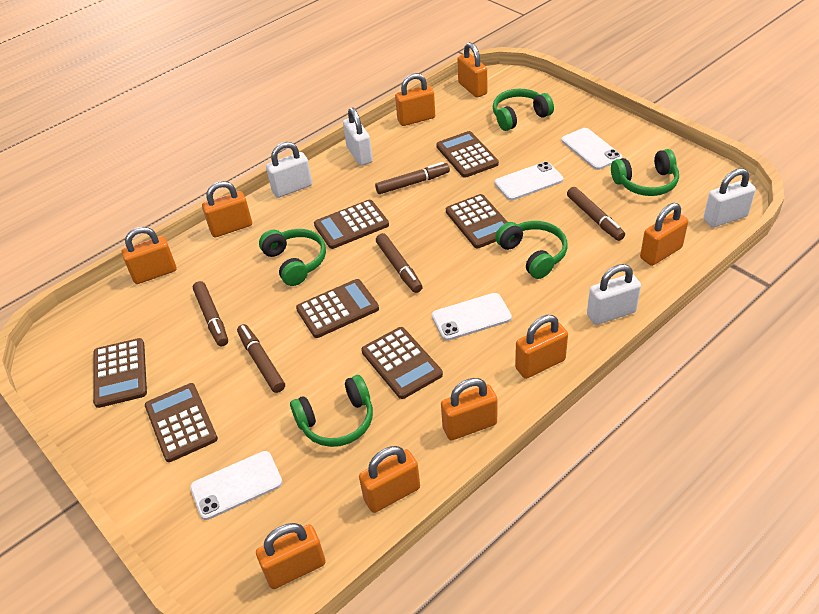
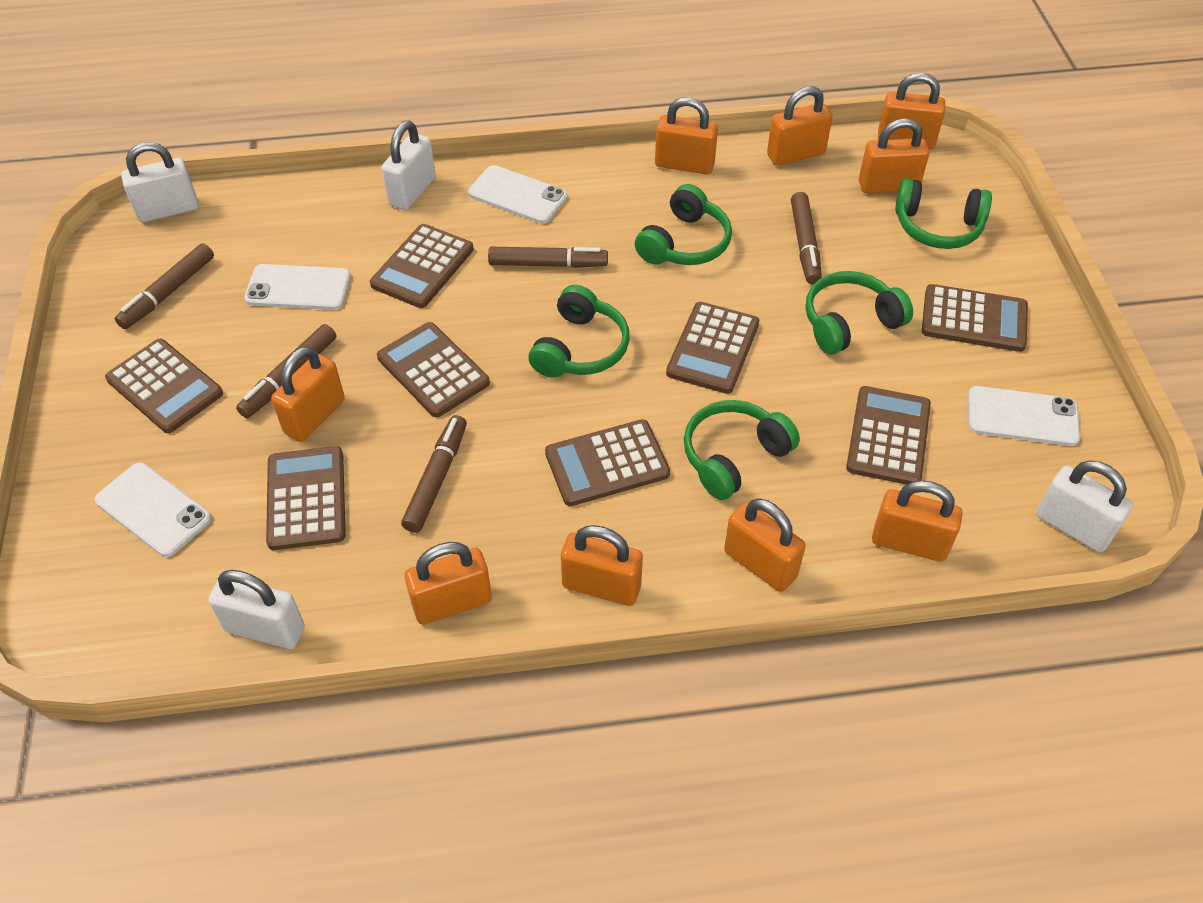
brown calculator: 7 -> 8

